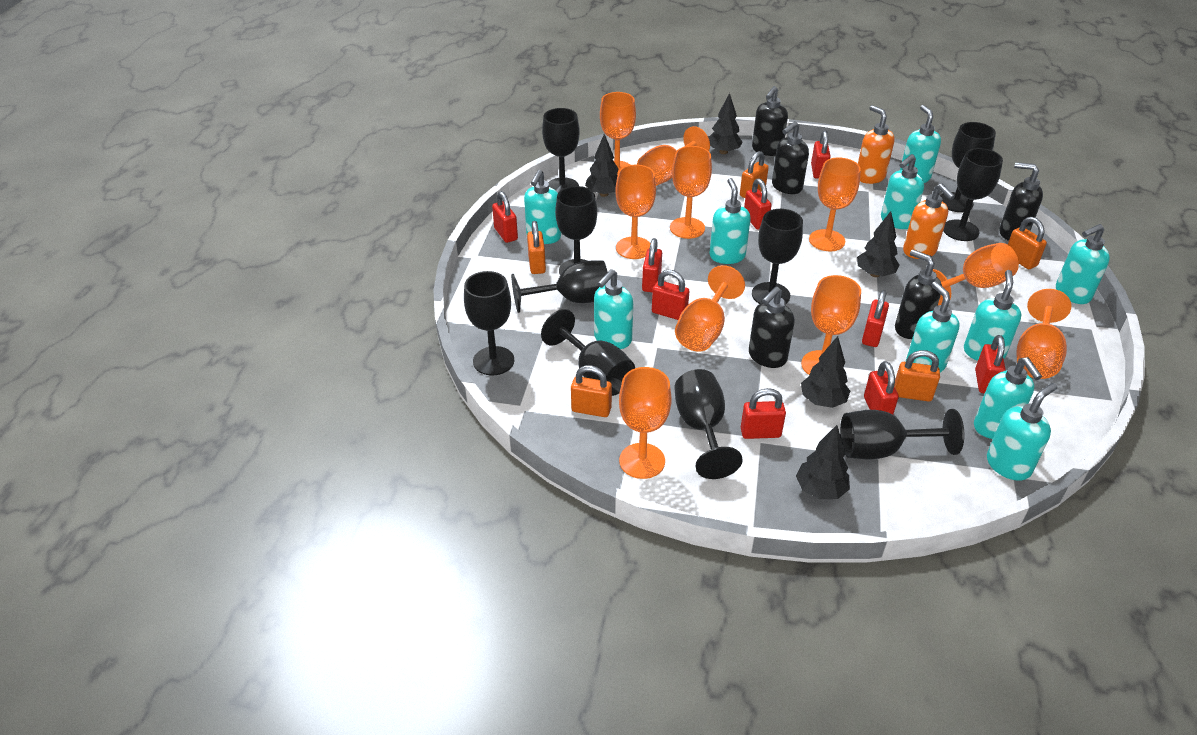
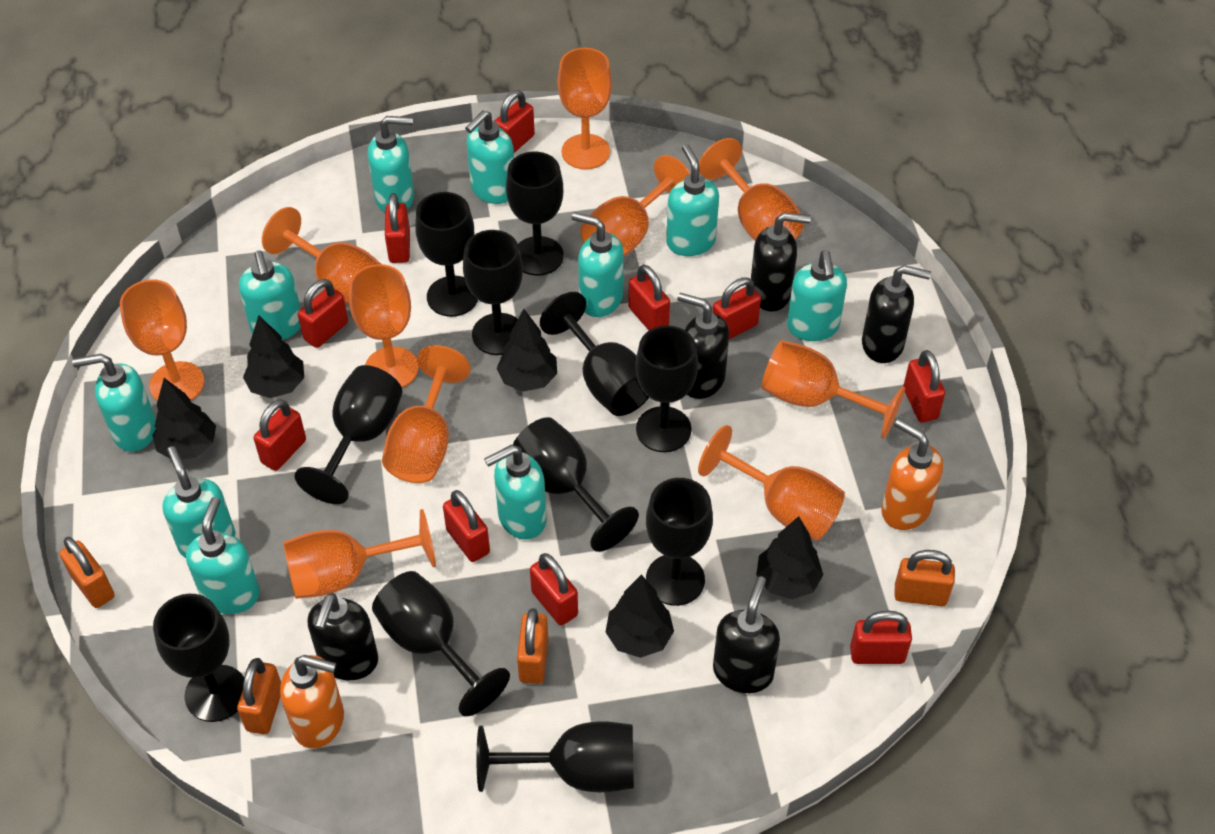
black goblet: 10 -> 11
orange padlock: 5 -> 4
red padlock: 9 -> 10

